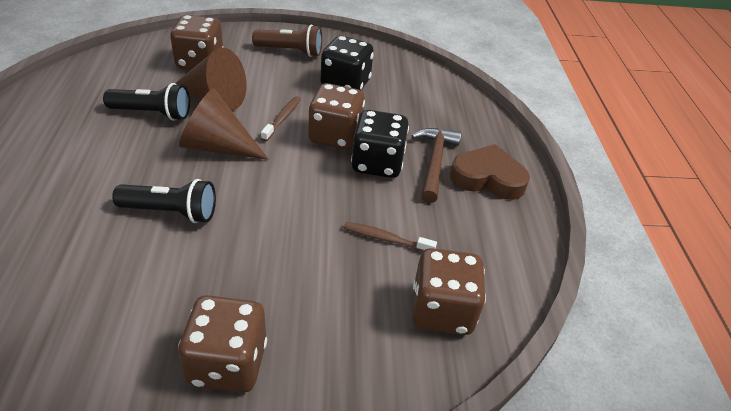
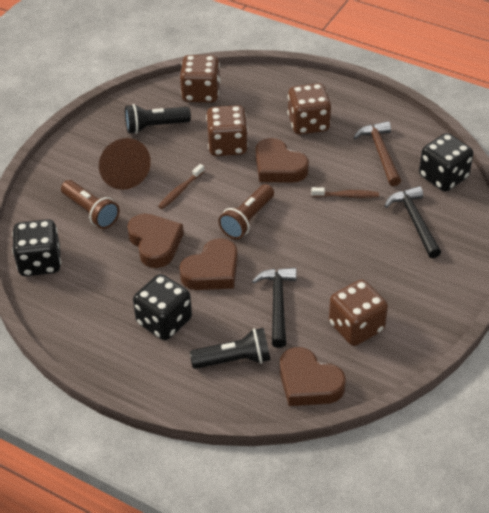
black dice: 2 -> 3
black hammer: 0 -> 2
brown cone: 2 -> 1
brown flashlight: 1 -> 2
brown heart: 1 -> 4

